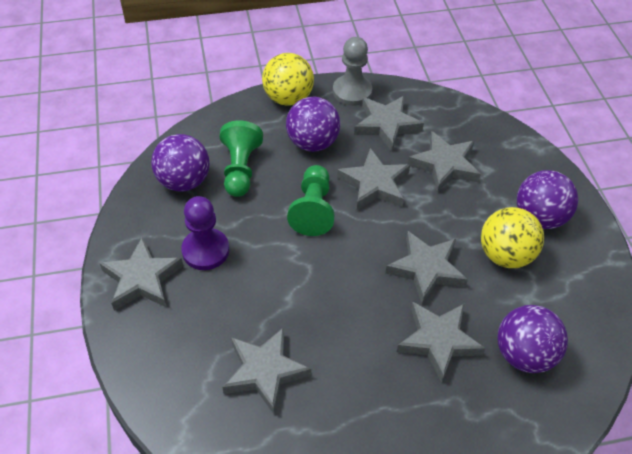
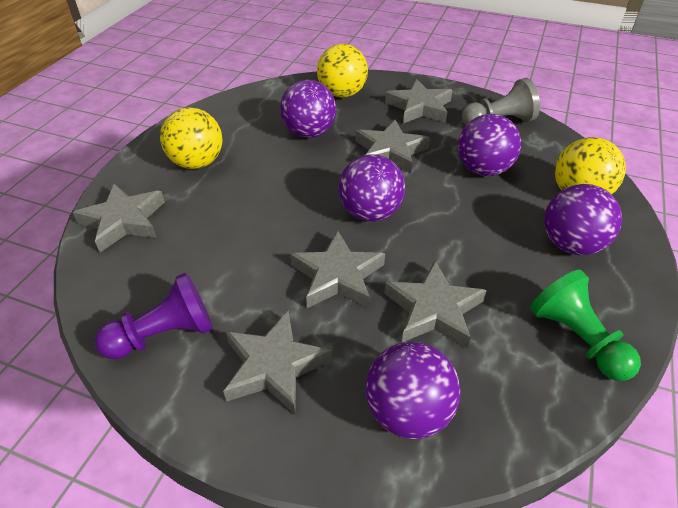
green pawn: 2 -> 1
grey star: 7 -> 6
purple ball: 4 -> 5
yellow ball: 2 -> 3

